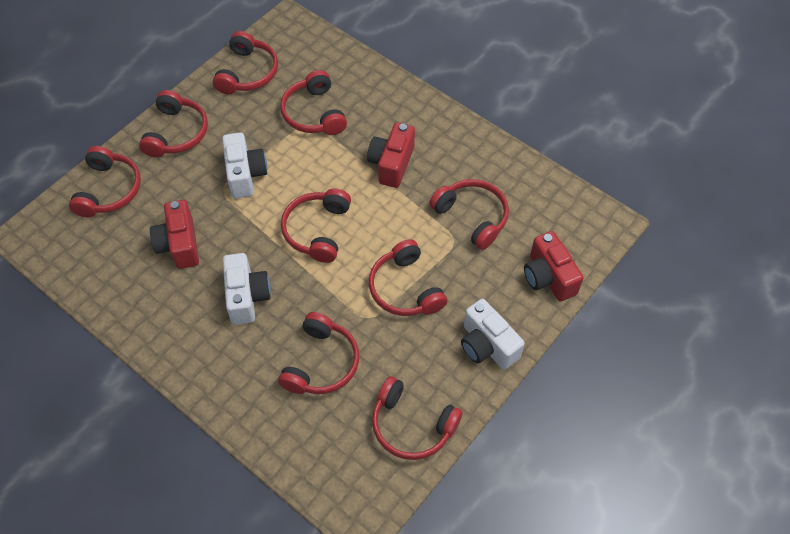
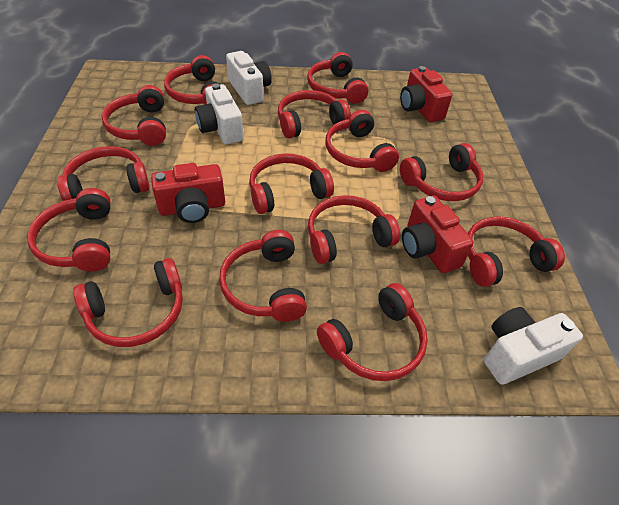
red headphones: 9 -> 14

